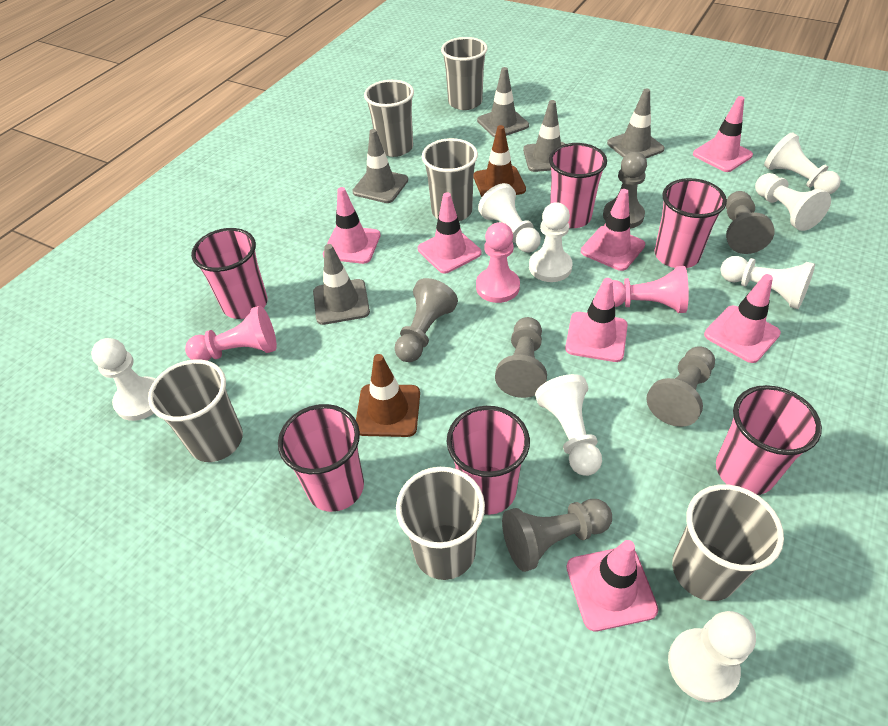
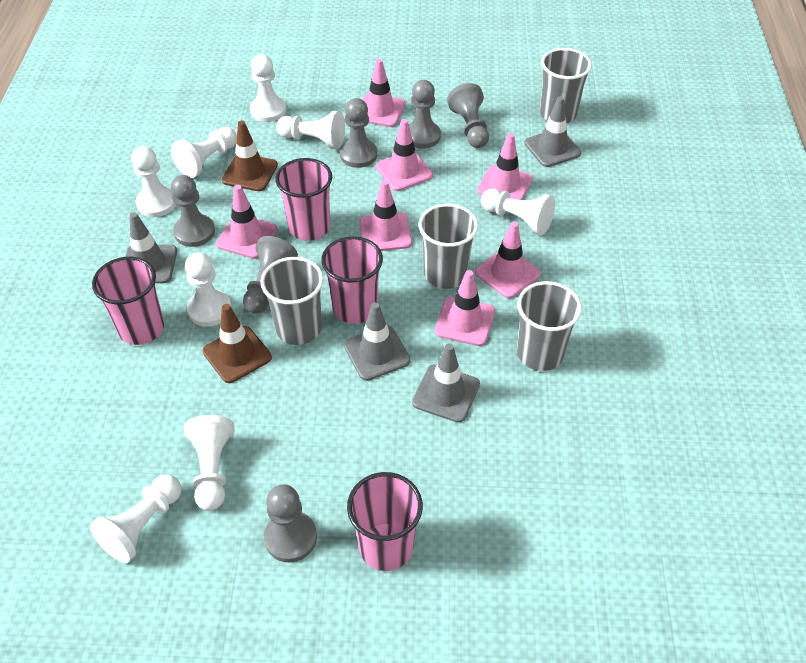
grey cup: 6 -> 4
grey traffic cone: 5 -> 4
pink cup: 6 -> 4
pink pawn: 3 -> 0

